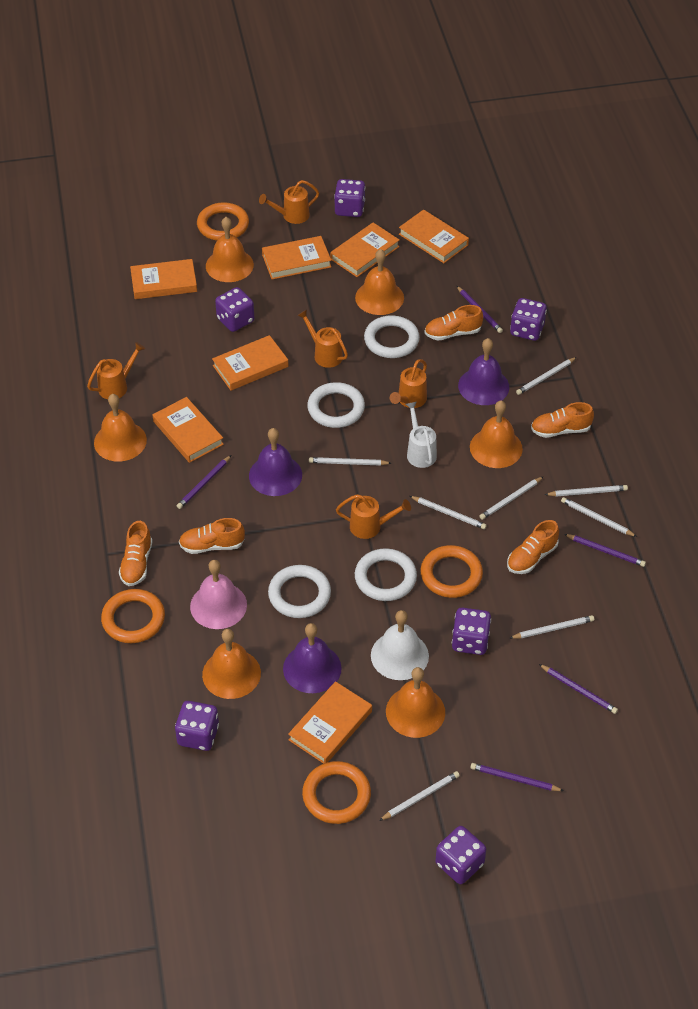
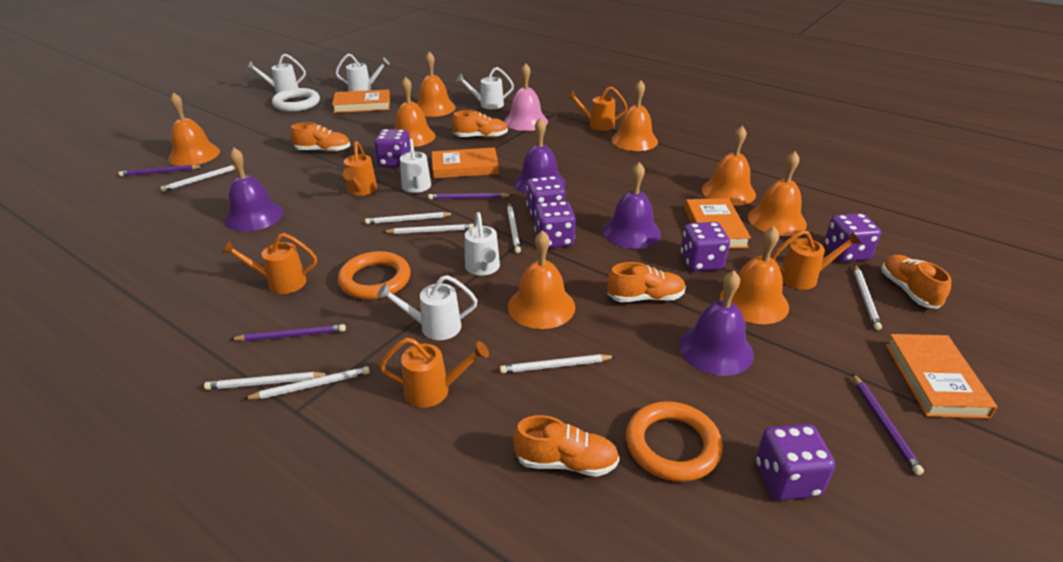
orange bell: 6 -> 8
orange book: 7 -> 4
orange ring: 4 -> 2
purple bell: 3 -> 4
purple pencil: 5 -> 4
white bell: 1 -> 0
white ring: 4 -> 1
white watering can: 1 -> 6

